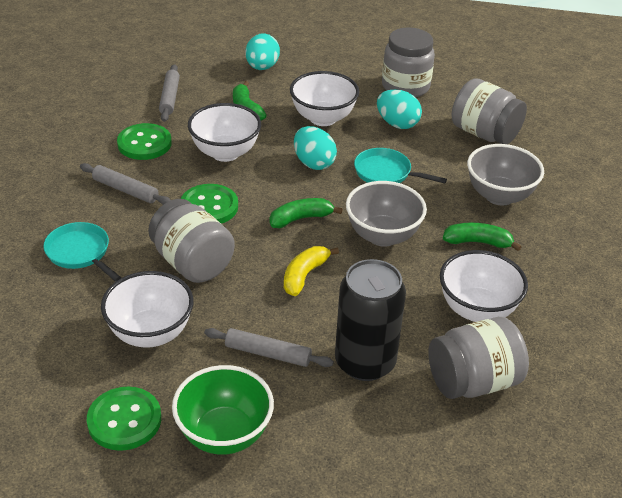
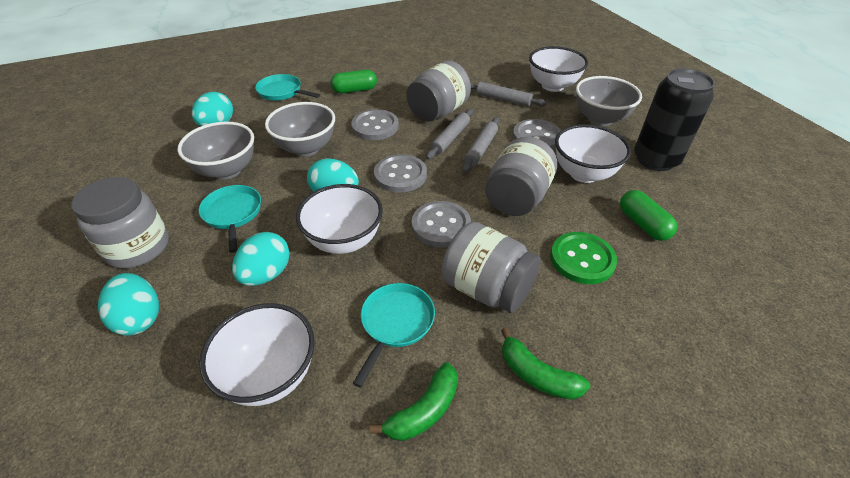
green banana: 3 -> 2
green bowl: 1 -> 0
green button: 3 -> 1
green capsule: 0 -> 2
grey bowl: 2 -> 3
grey button: 0 -> 4
turquoise egg: 3 -> 4
turquoise pan: 2 -> 3
yellow banana: 1 -> 0

